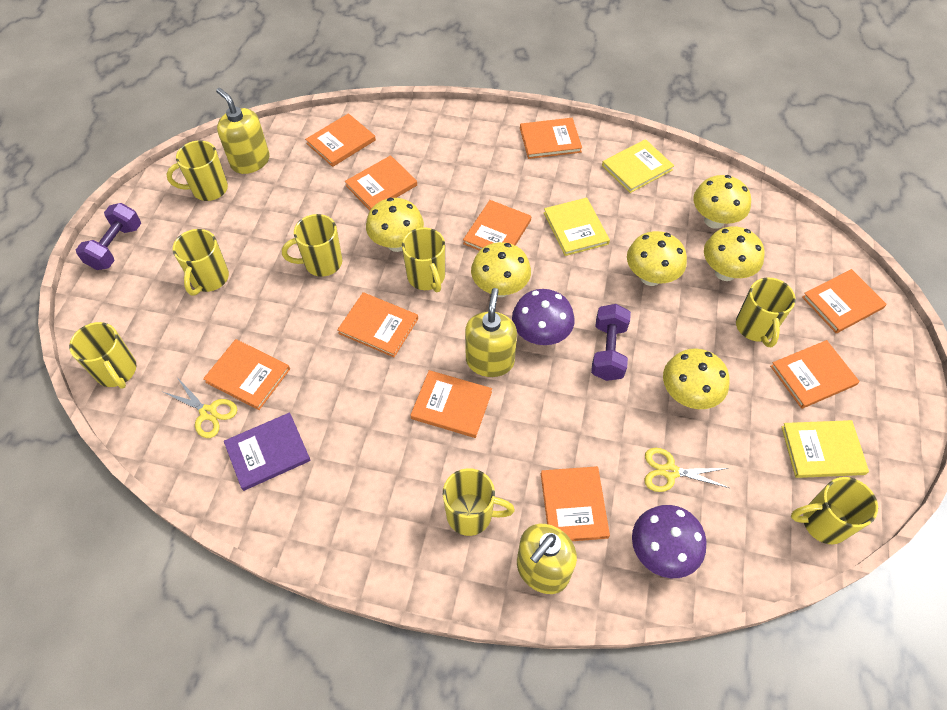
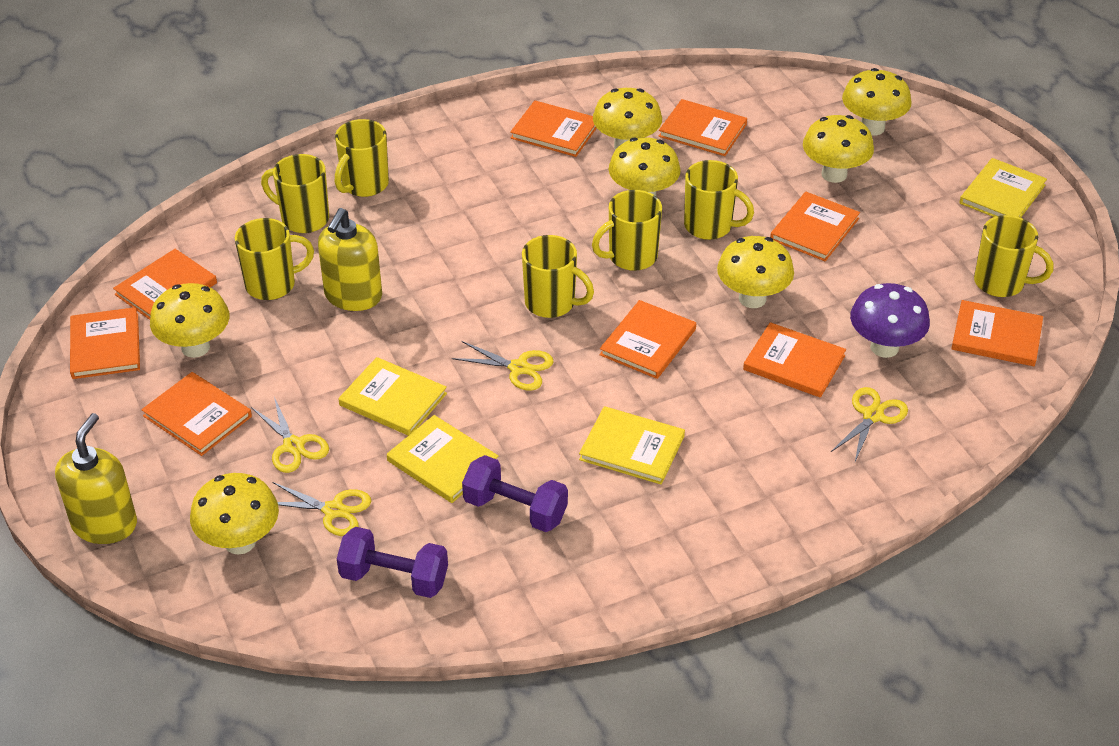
orange book: 10 -> 9
purple book: 1 -> 0
purple mushroom: 2 -> 1
yellow book: 3 -> 4
yellow mug: 8 -> 7
yellow mushroom: 6 -> 7
yellow scissors: 2 -> 4
yellow soap dispenser: 3 -> 2

